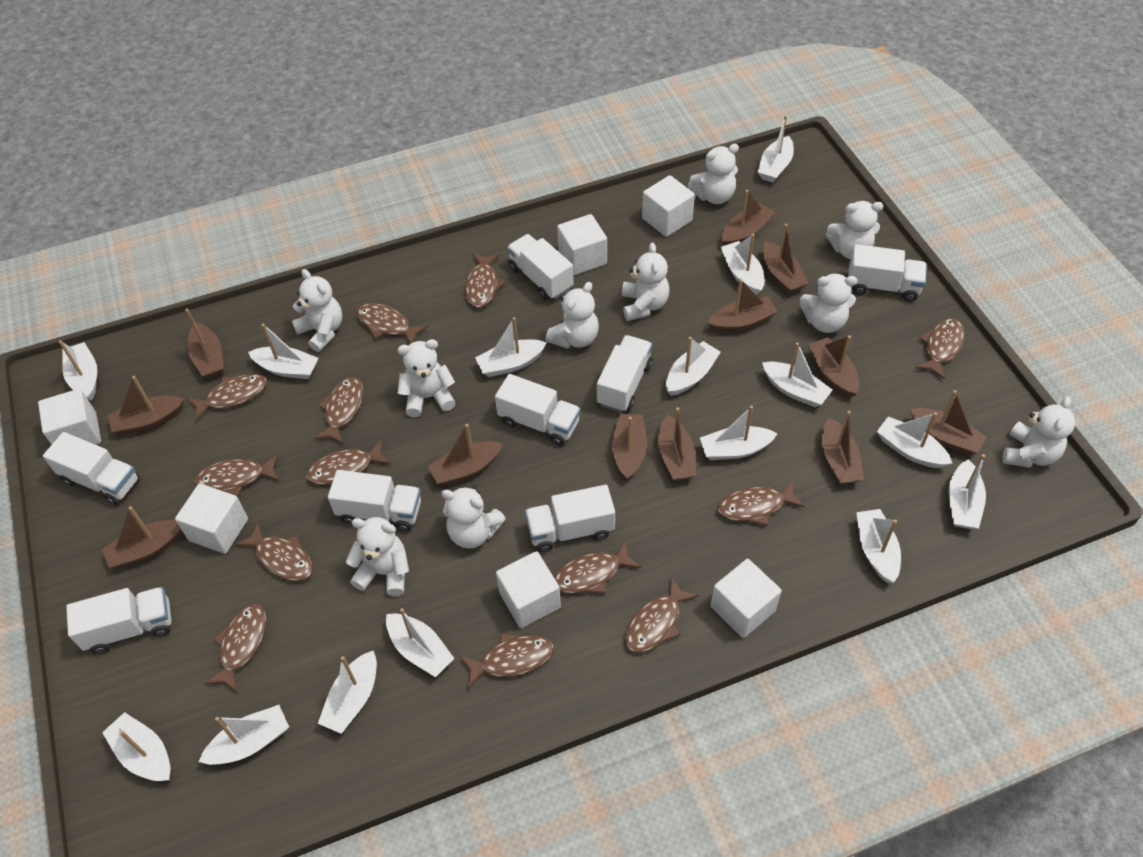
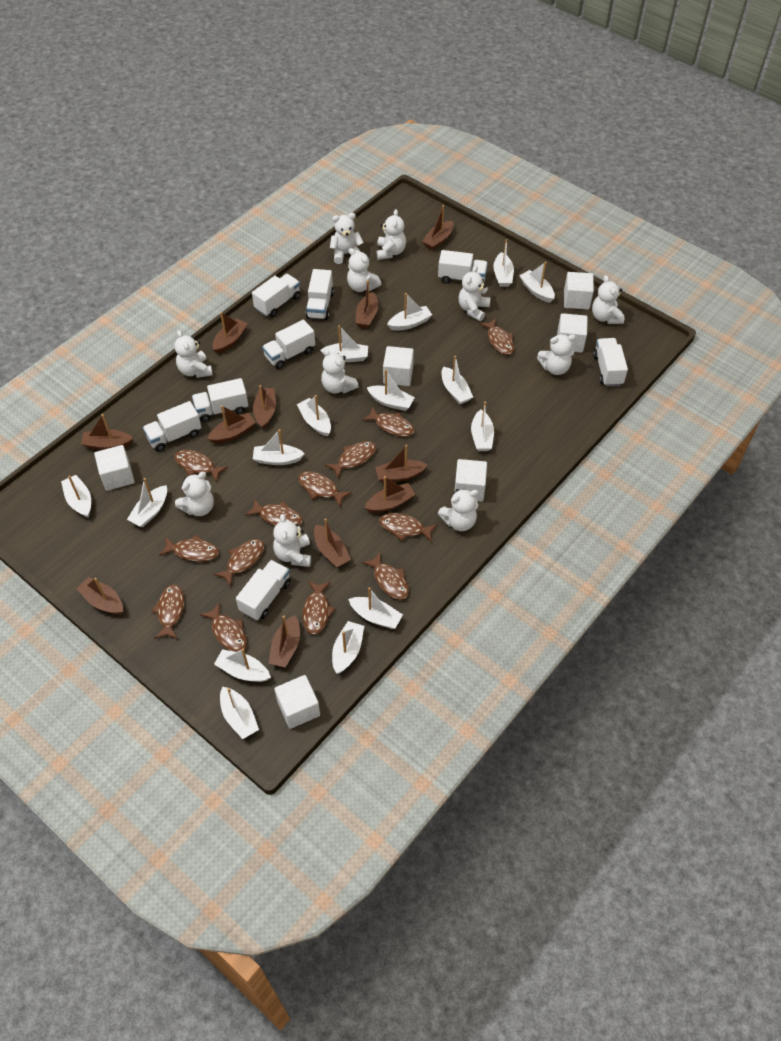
brown boat: 12 -> 11
white teddy bear: 10 -> 11

